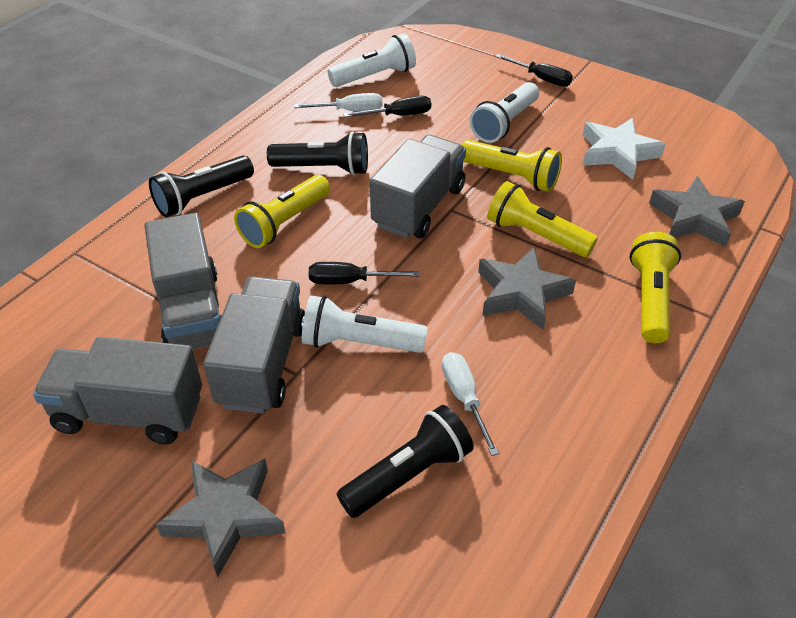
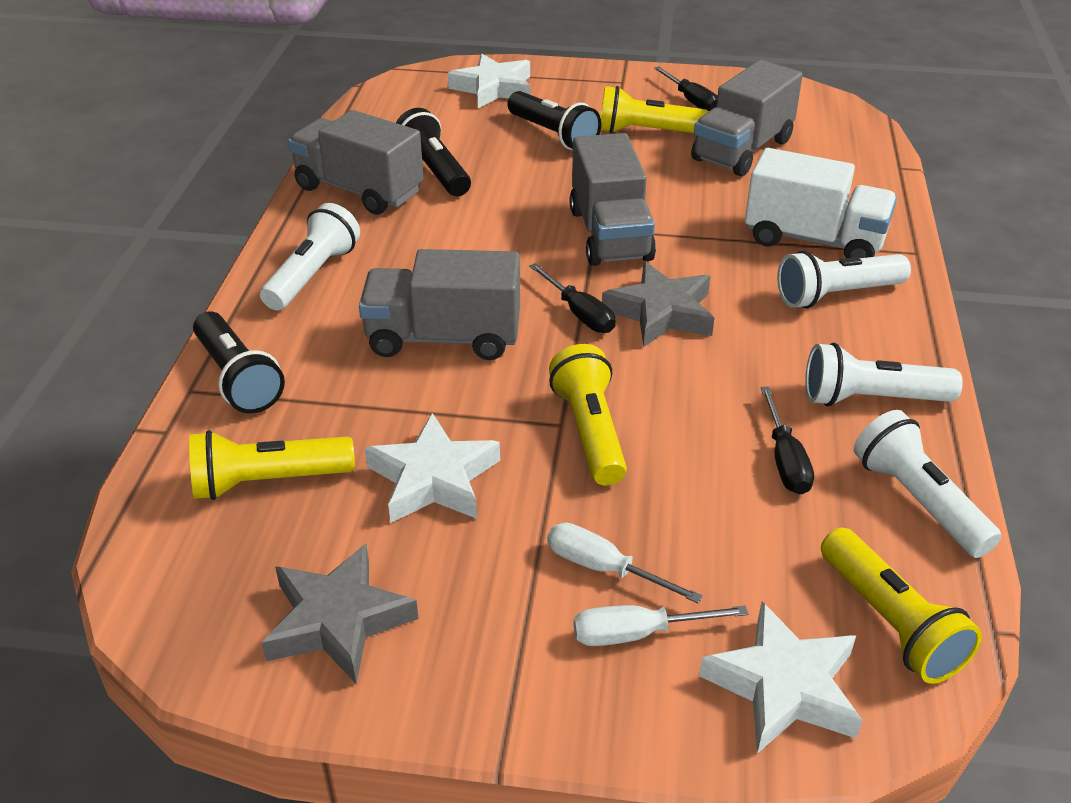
grey star: 3 -> 2
white flashlight: 3 -> 4
white star: 1 -> 3
white truck: 0 -> 1

